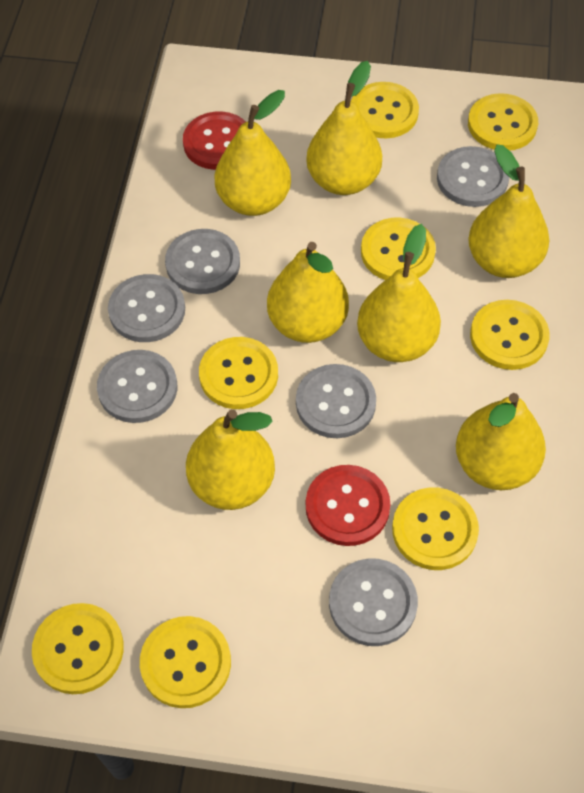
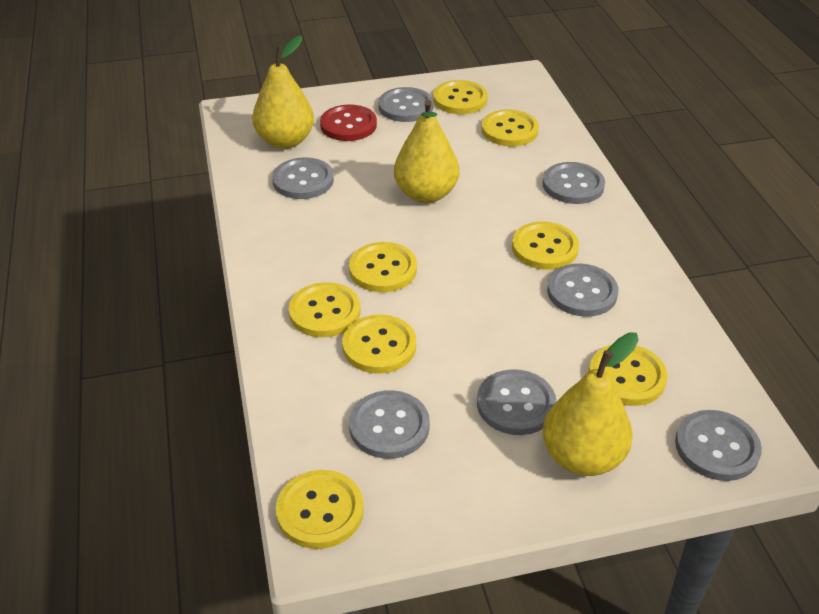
grey button: 6 -> 7
red button: 2 -> 1
yellow pear: 7 -> 3

